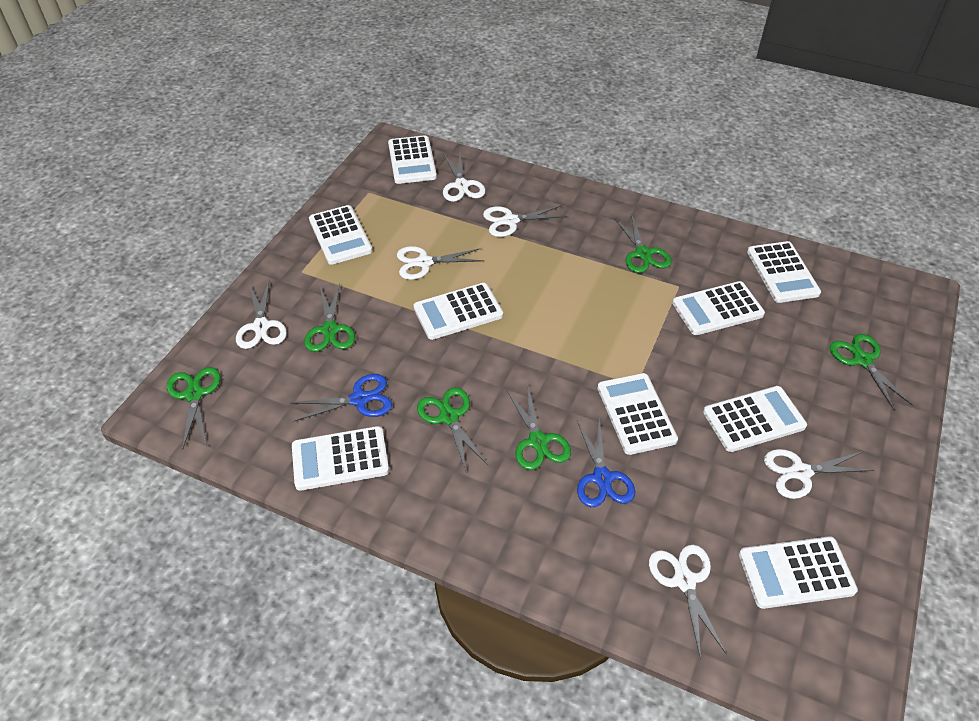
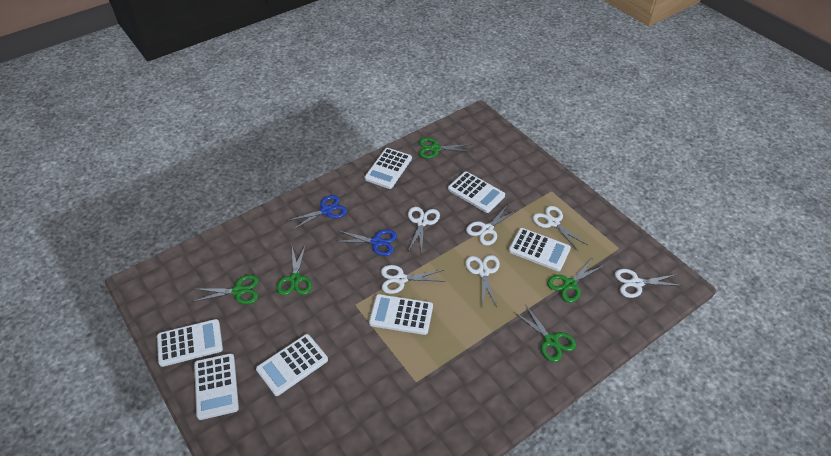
green scissors: 6 -> 5
white calculator: 9 -> 7

